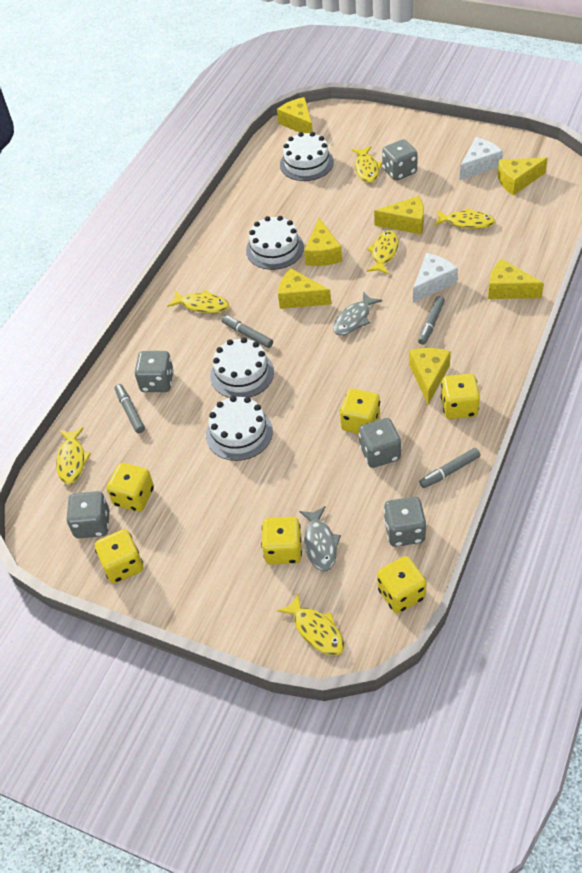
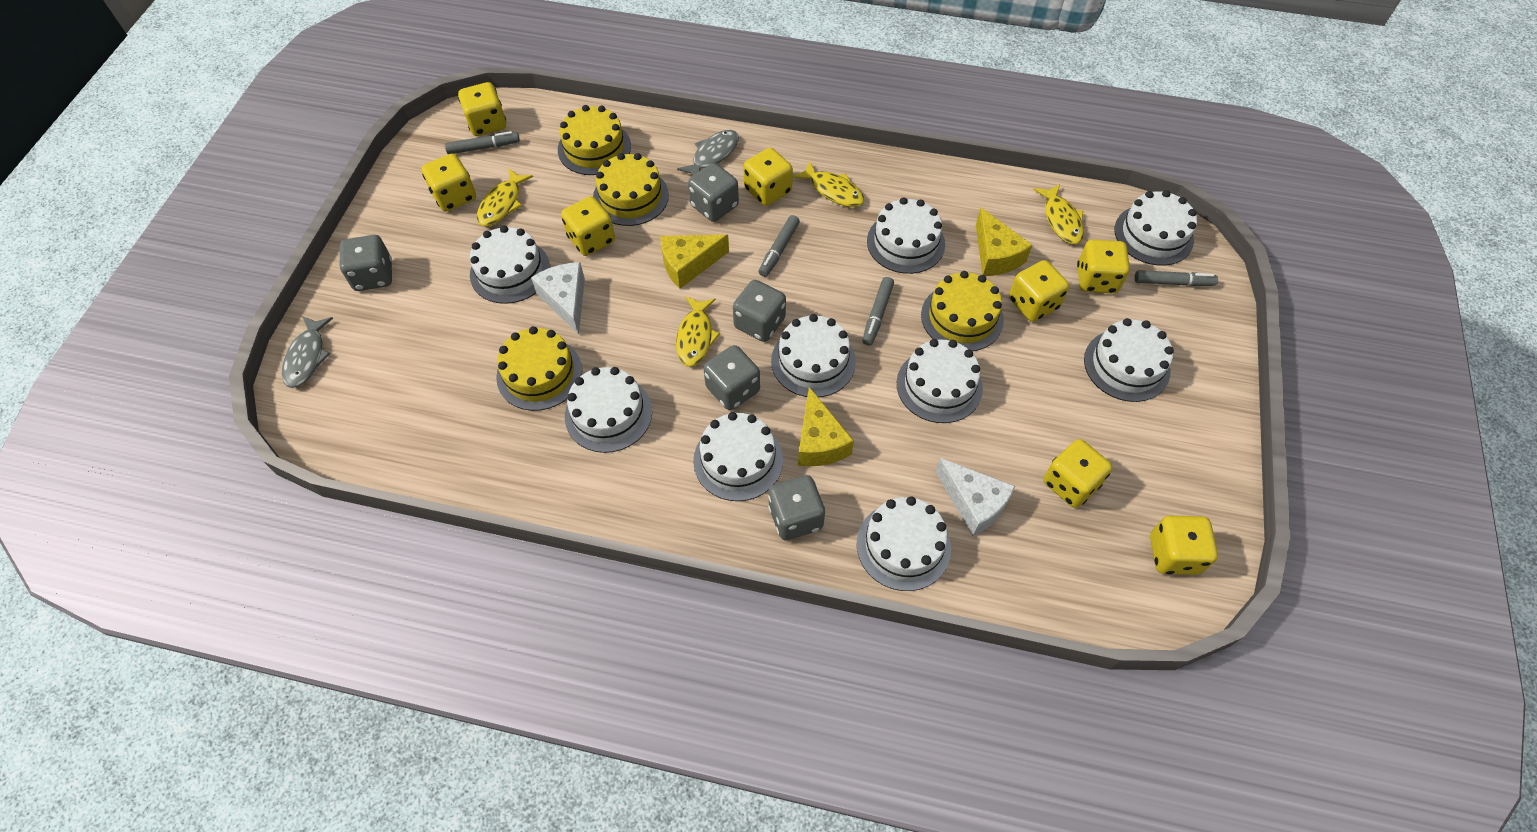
white cake: 4 -> 9
yellow cake: 0 -> 4
yellow cheese: 7 -> 3
yellow dice: 6 -> 8
yellow fish: 6 -> 4

